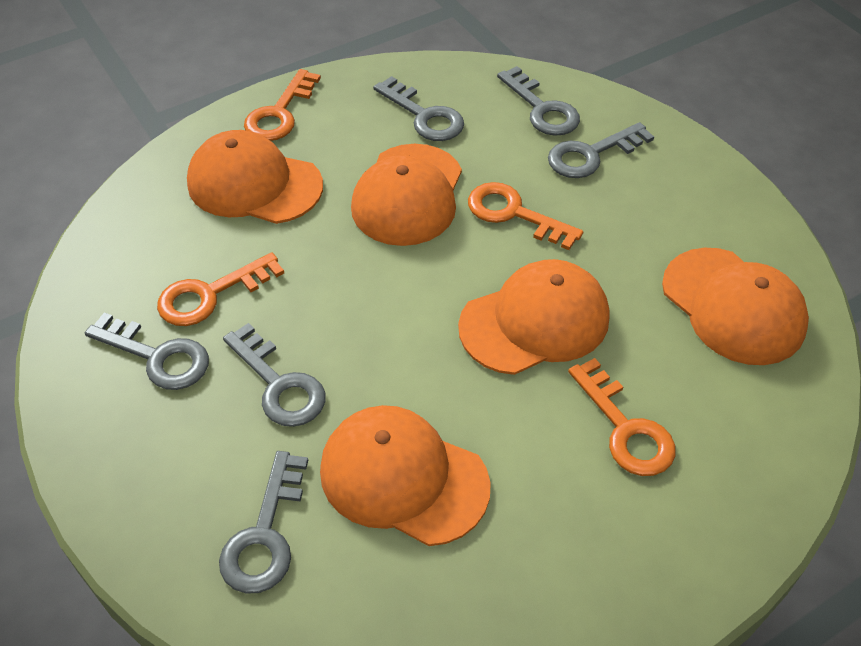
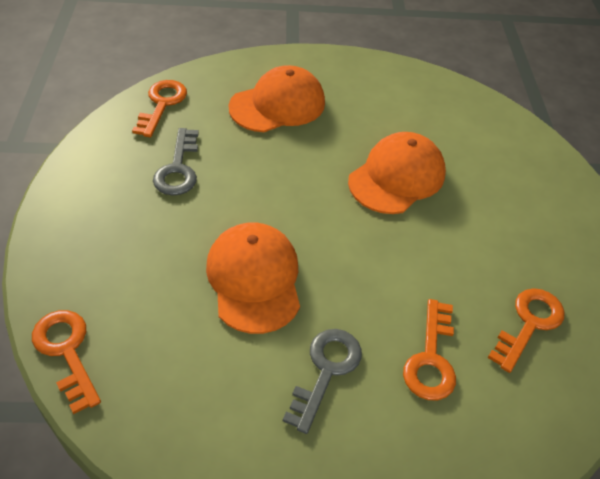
grey key: 6 -> 2
orange cap: 5 -> 3

